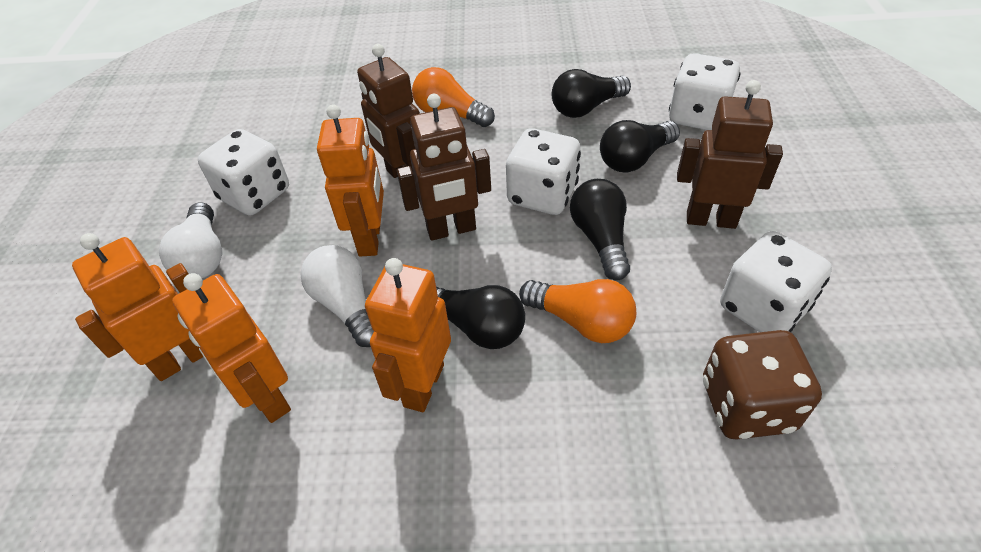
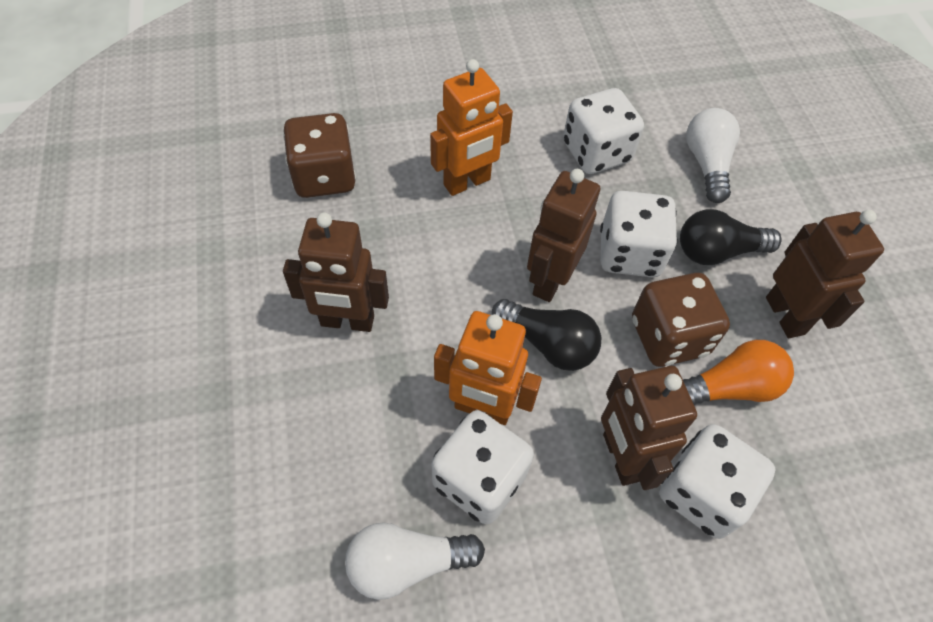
black light bulb: 4 -> 2
brown dice: 1 -> 2
brown robot: 3 -> 4
orange light bulb: 2 -> 1
orange robot: 4 -> 2

